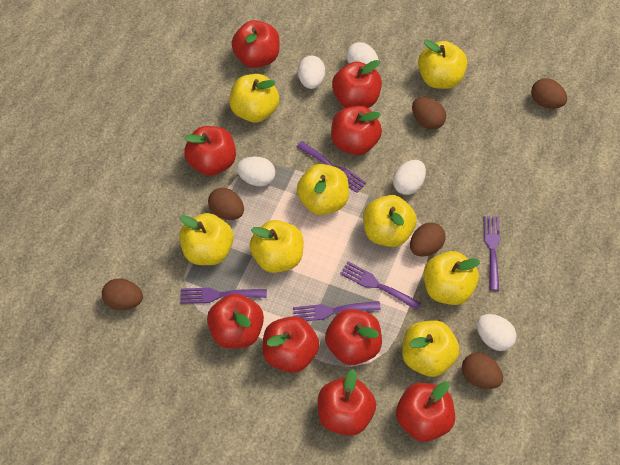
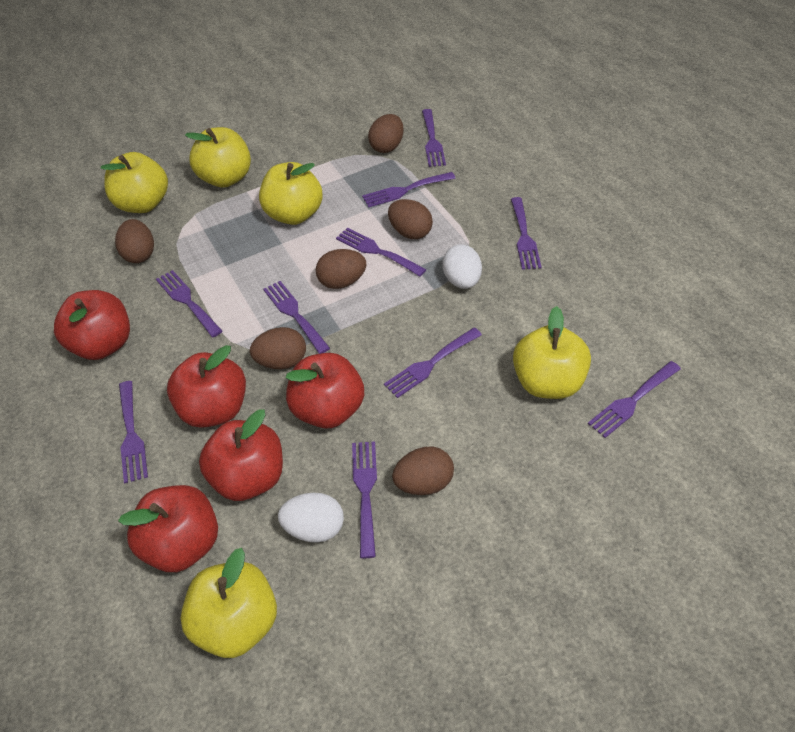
purple fork: 5 -> 10
red apple: 9 -> 5
white egg: 5 -> 2
yellow apple: 8 -> 5

